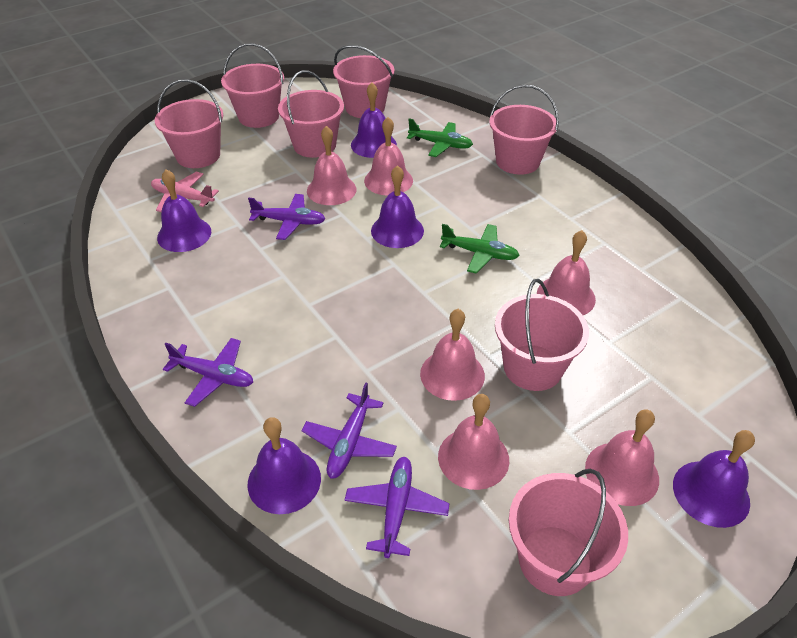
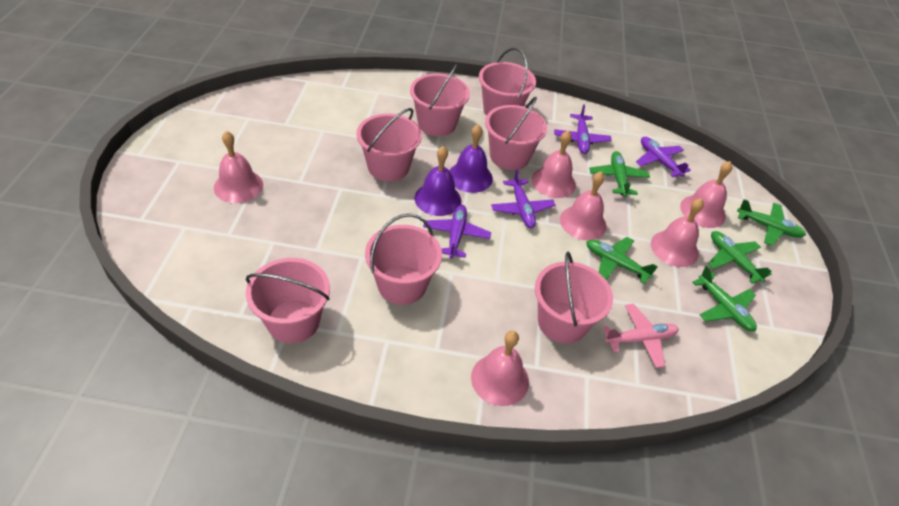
green plane: 2 -> 5
purple bell: 5 -> 2

